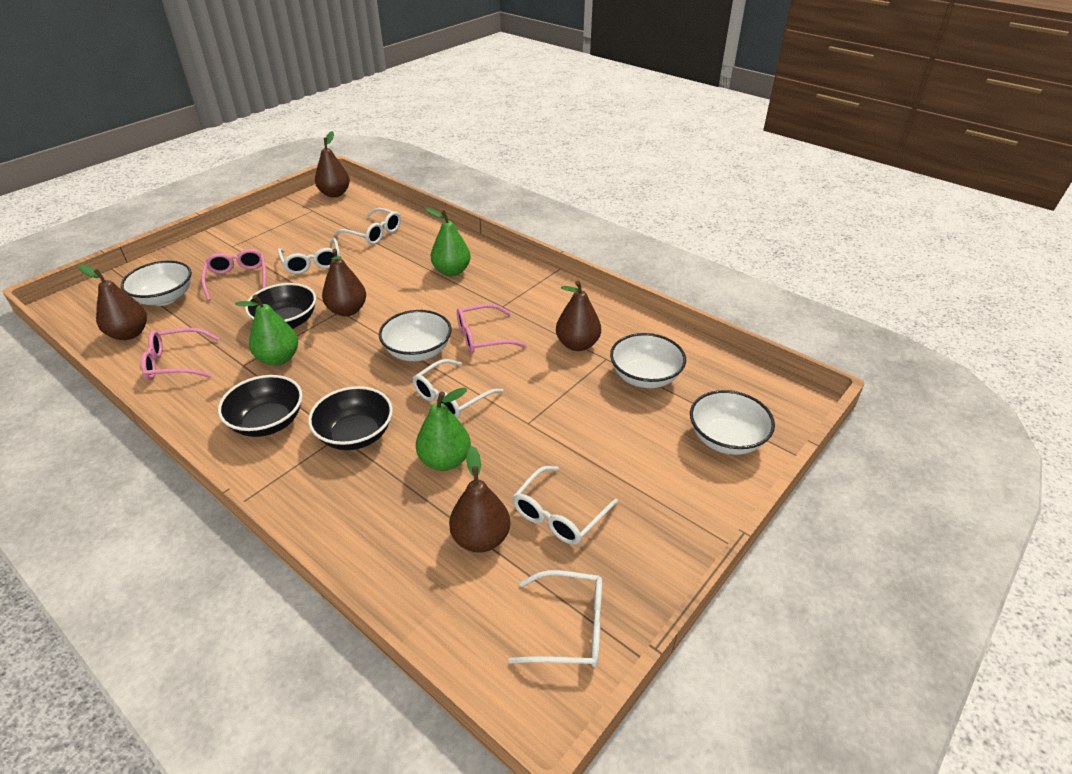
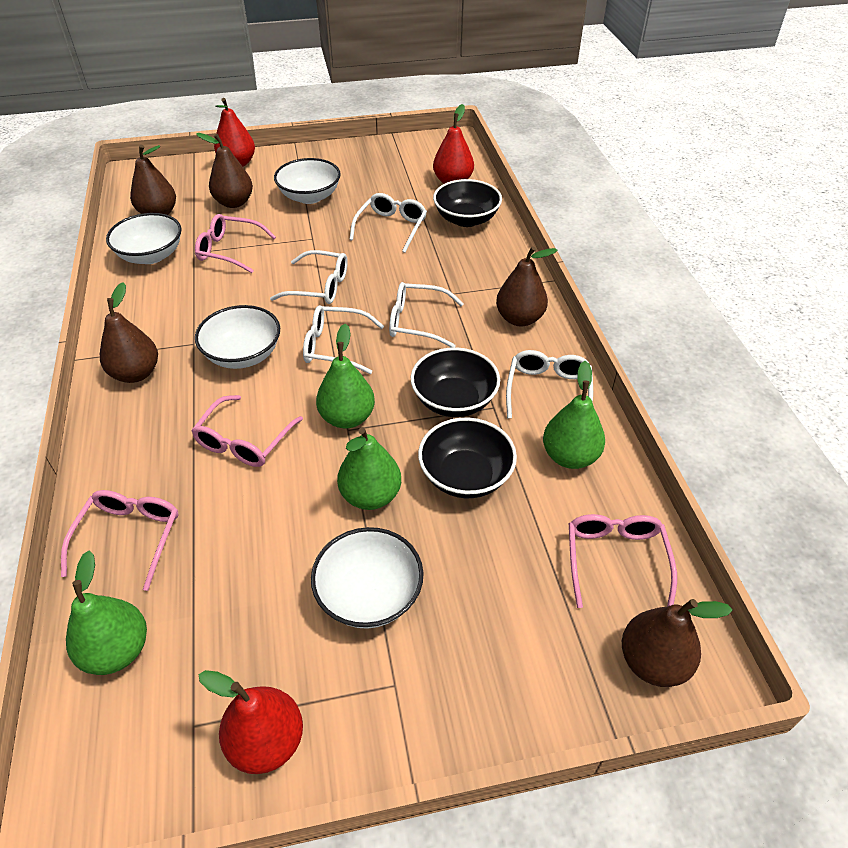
green pear: 3 -> 4
pink glasses: 3 -> 4
red pear: 0 -> 3

